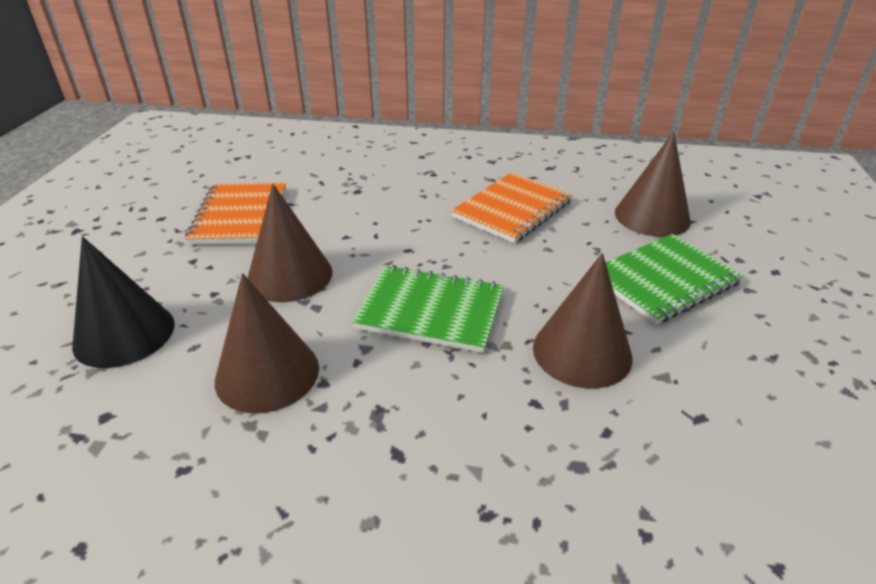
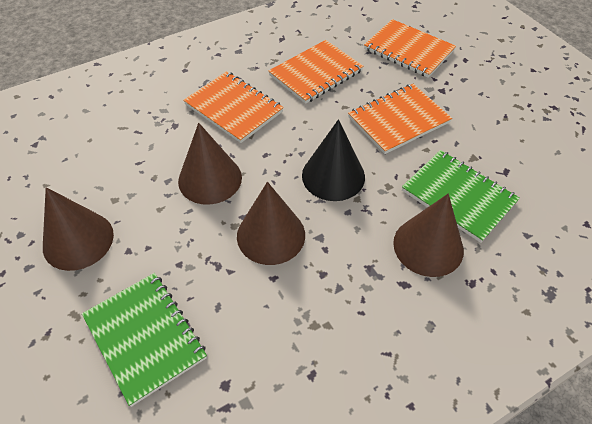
orange notebook: 2 -> 4

